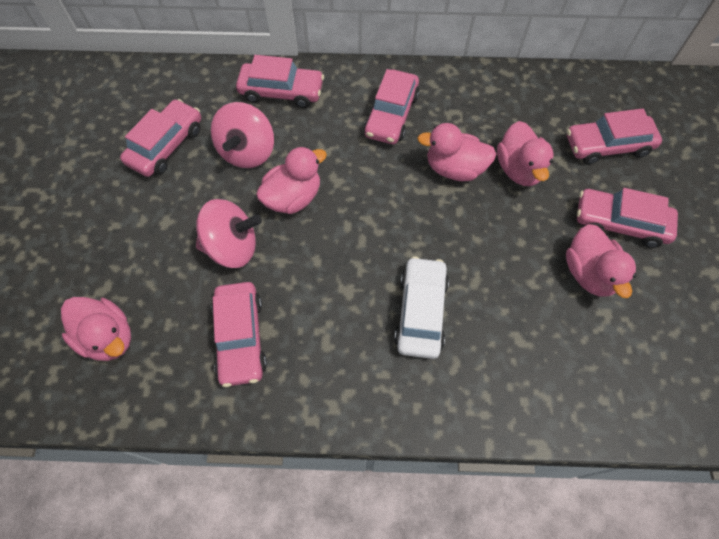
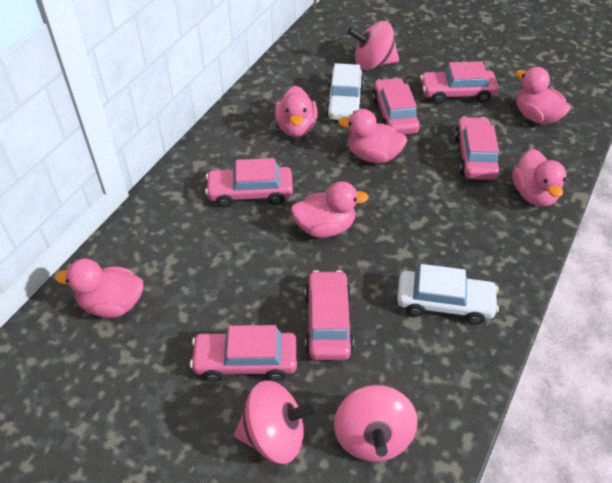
pink duck: 5 -> 6
pink spinning top: 2 -> 3
white car: 1 -> 2

